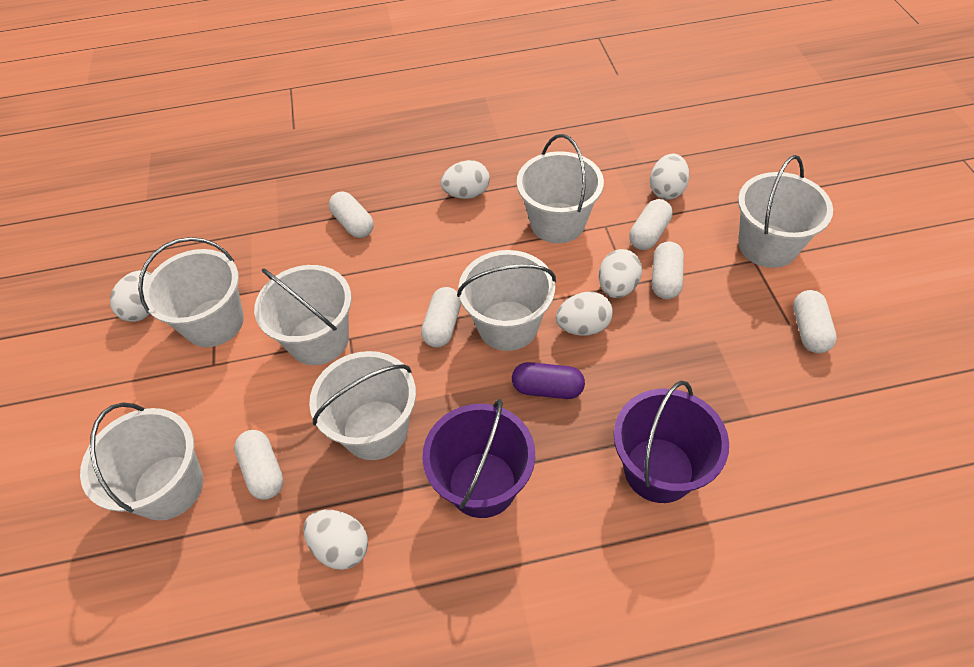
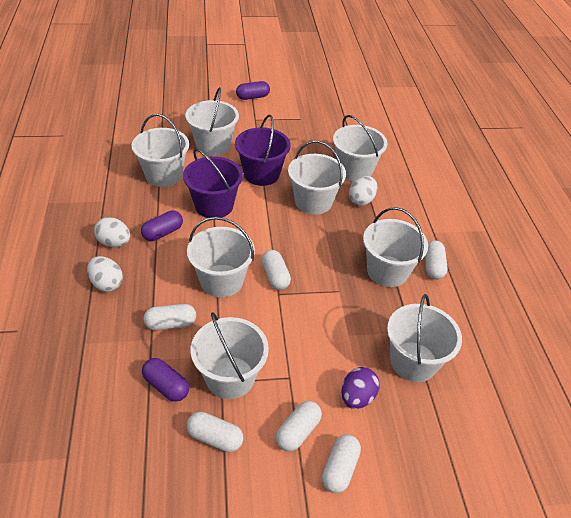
purple capsule: 1 -> 3
purple egg: 0 -> 1
white bucket: 7 -> 8
white egg: 6 -> 3

